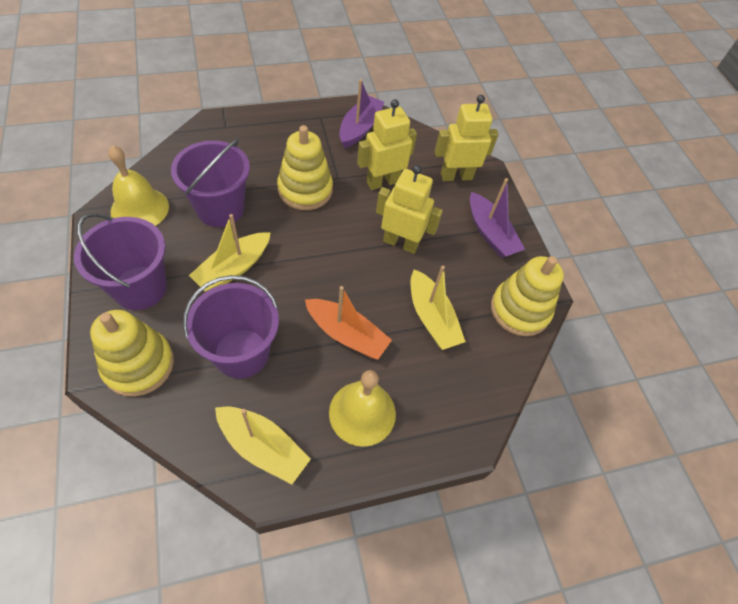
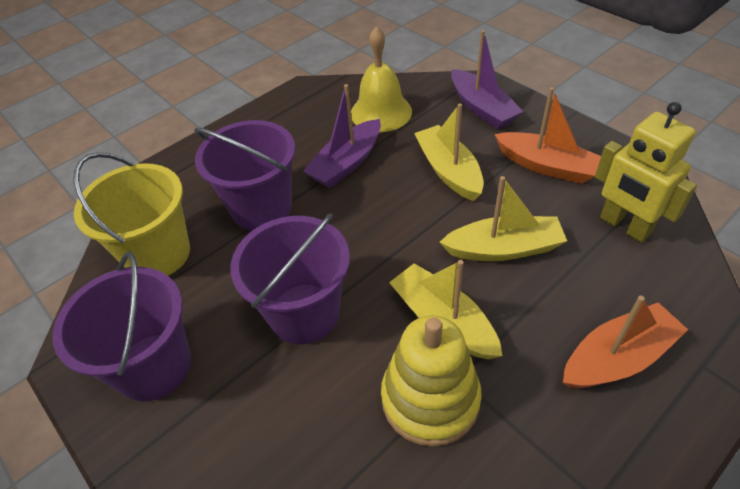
orange boat: 1 -> 2
yellow bell: 2 -> 1
yellow bucket: 0 -> 1
yellow robot: 3 -> 1
yellow stacking toy: 3 -> 1

